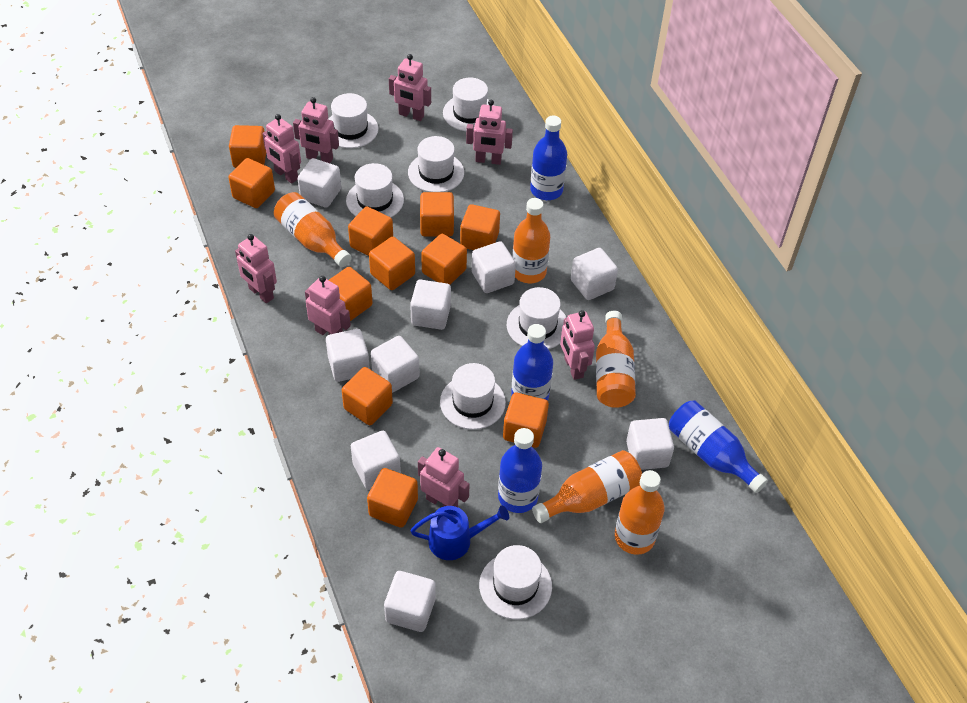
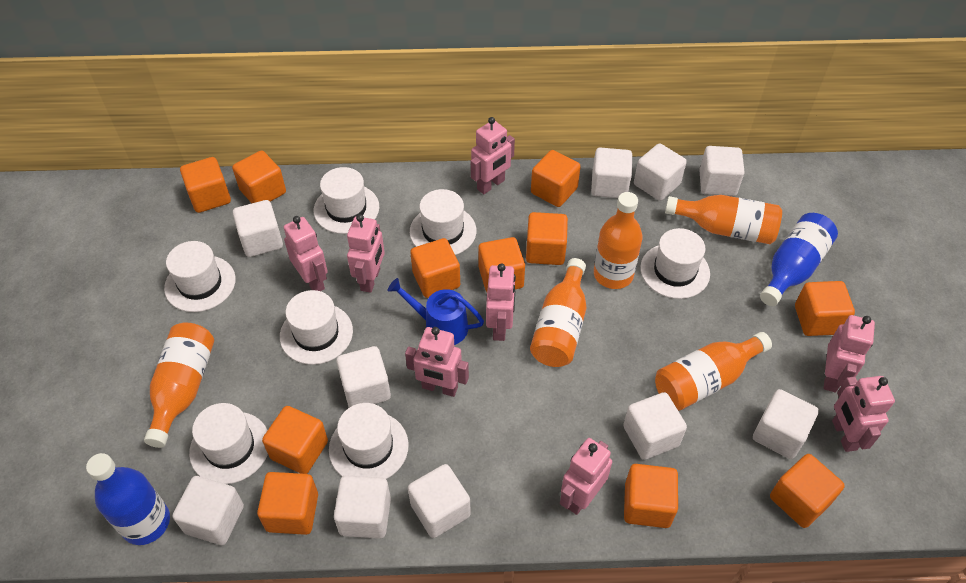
blue bottle: 4 -> 2
white cube: 9 -> 10

